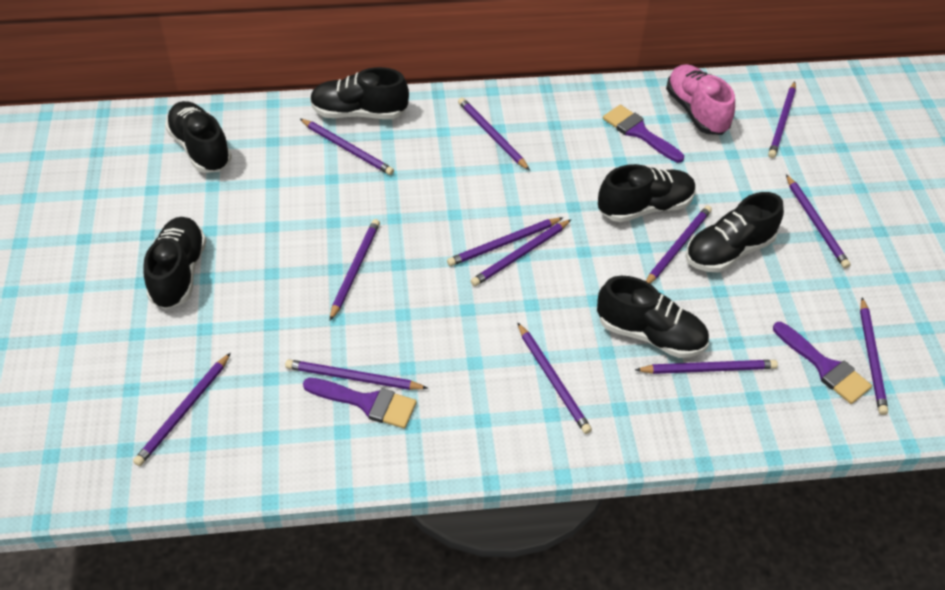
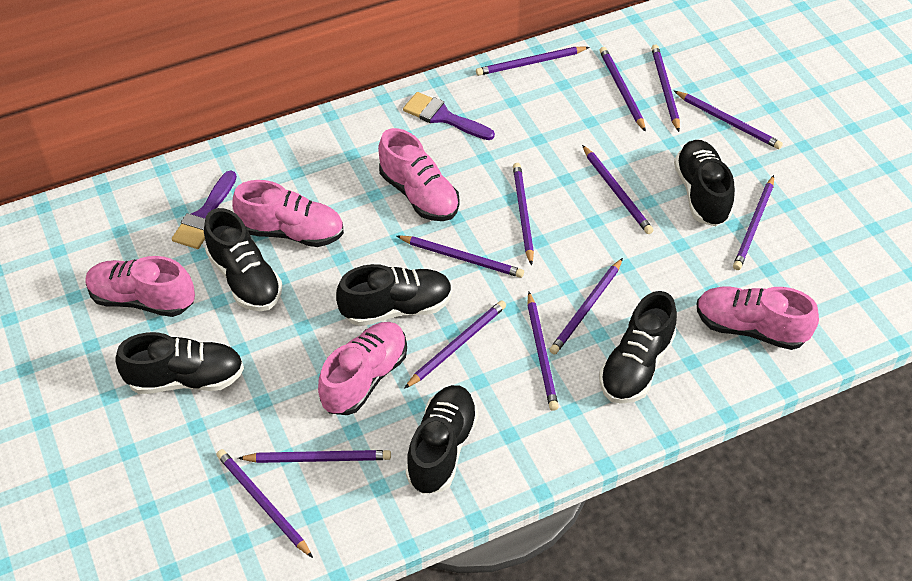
pink shoe: 1 -> 5
purple brush: 3 -> 2

